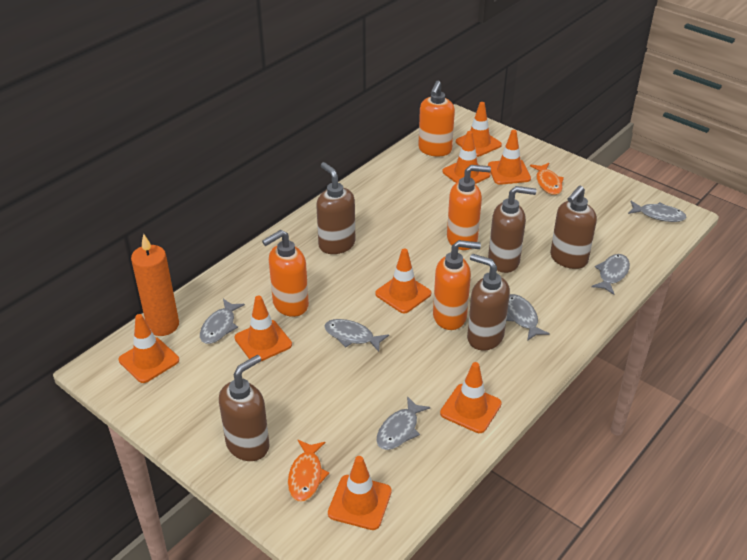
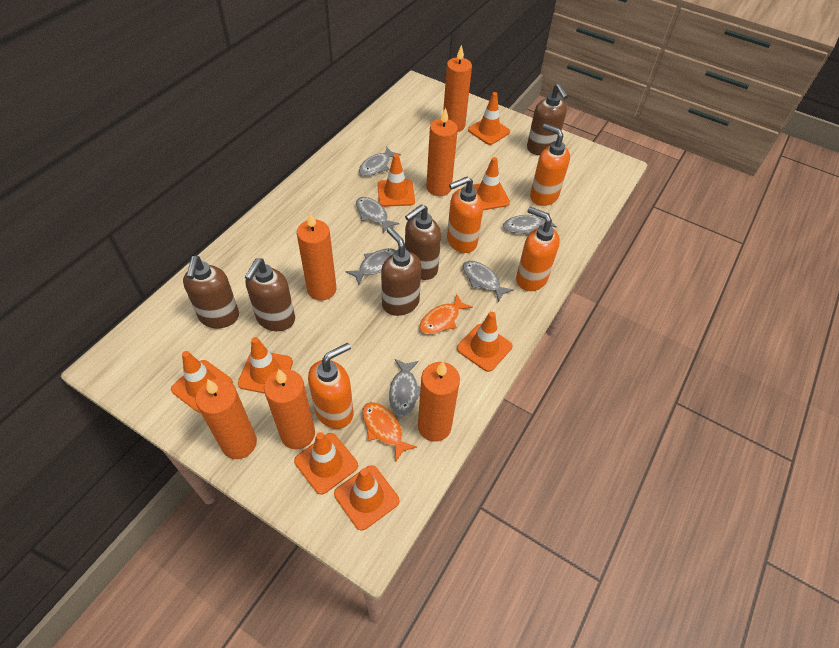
orange candle: 1 -> 6

